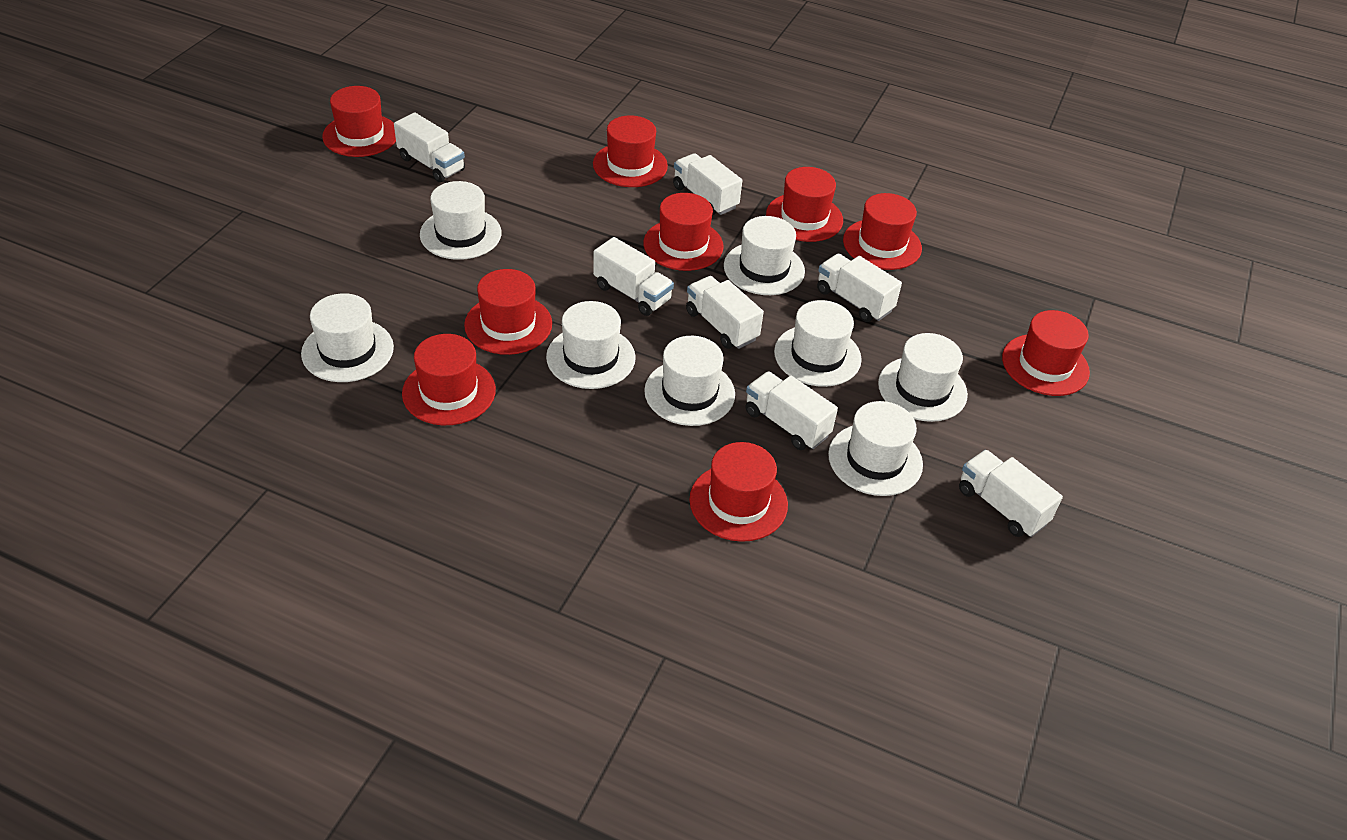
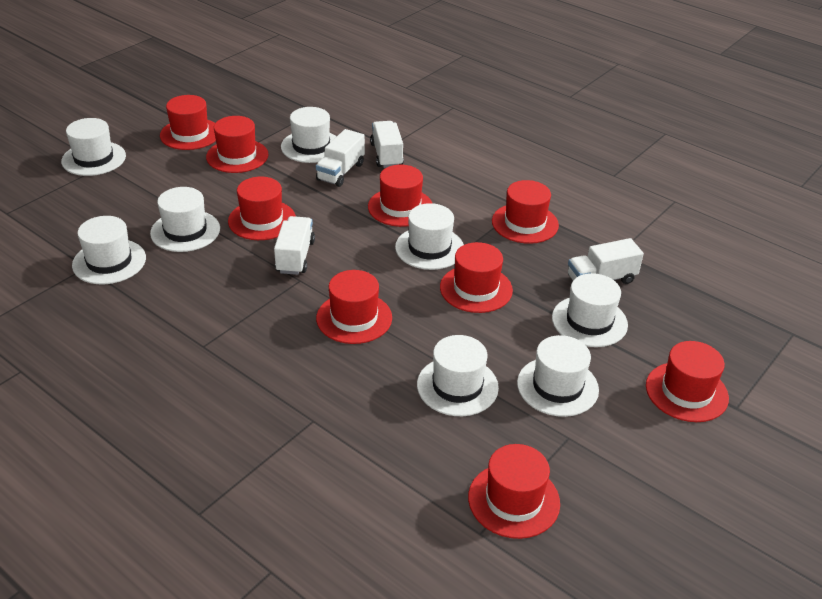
white truck: 7 -> 4

